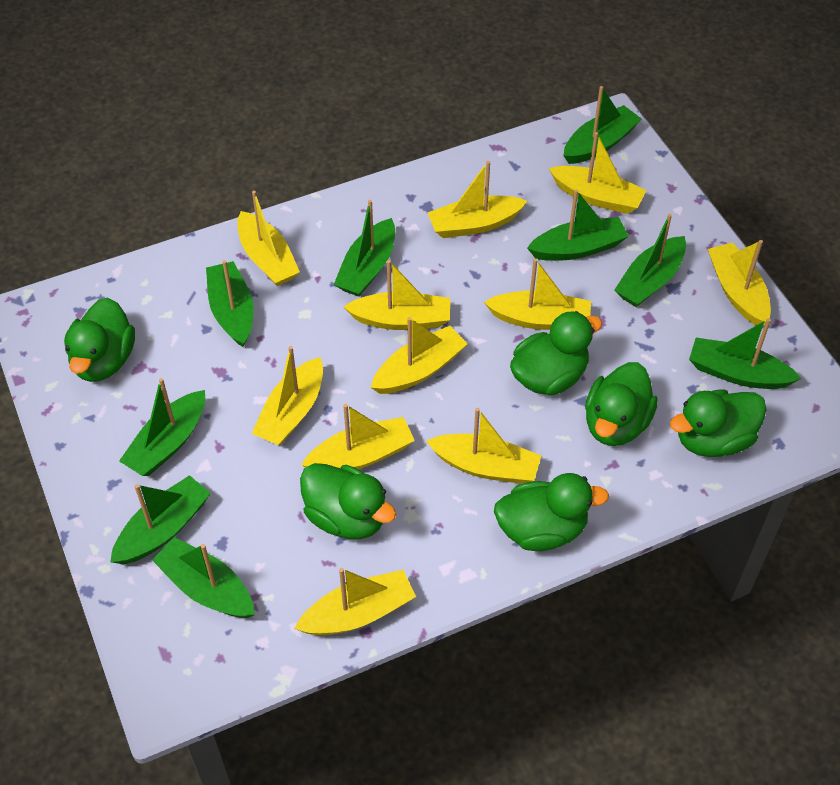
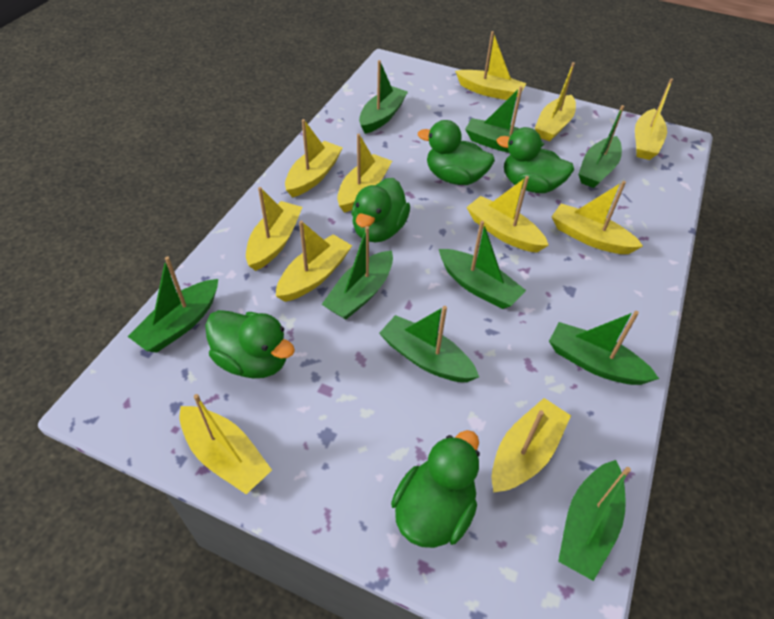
green duck: 6 -> 5

